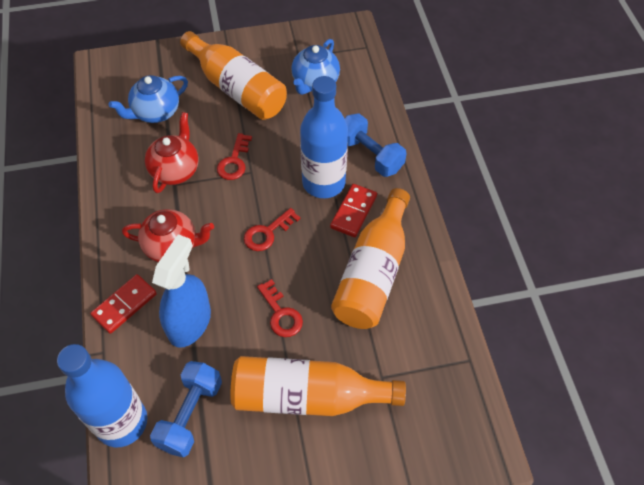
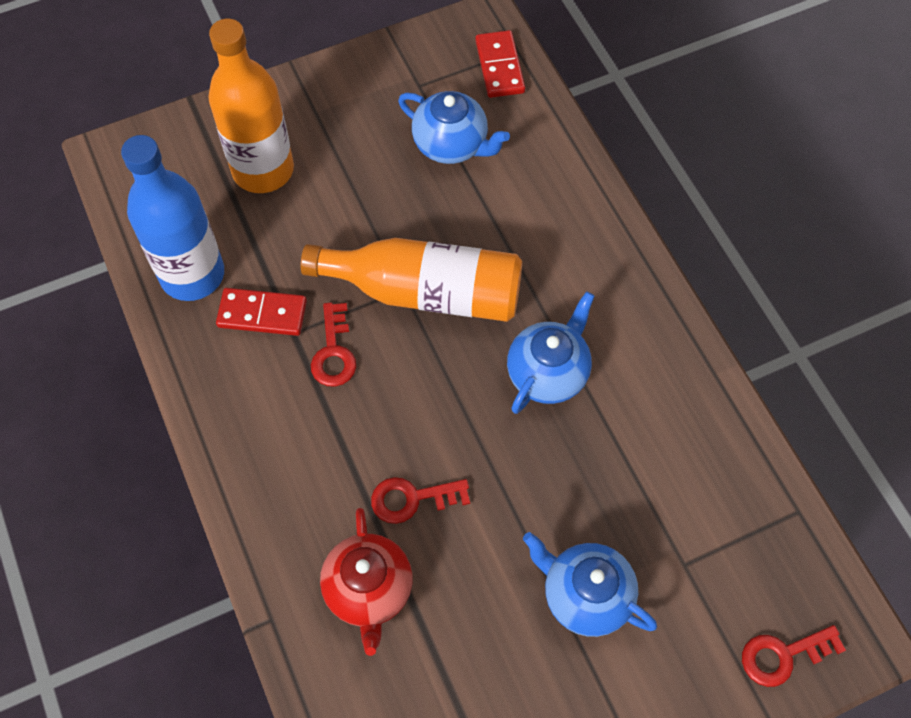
blue bottle: 2 -> 1
blue dumbbell: 2 -> 0
blue spray bottle: 1 -> 0
blue teapot: 2 -> 3
orange bottle: 3 -> 2
red teapot: 2 -> 1

